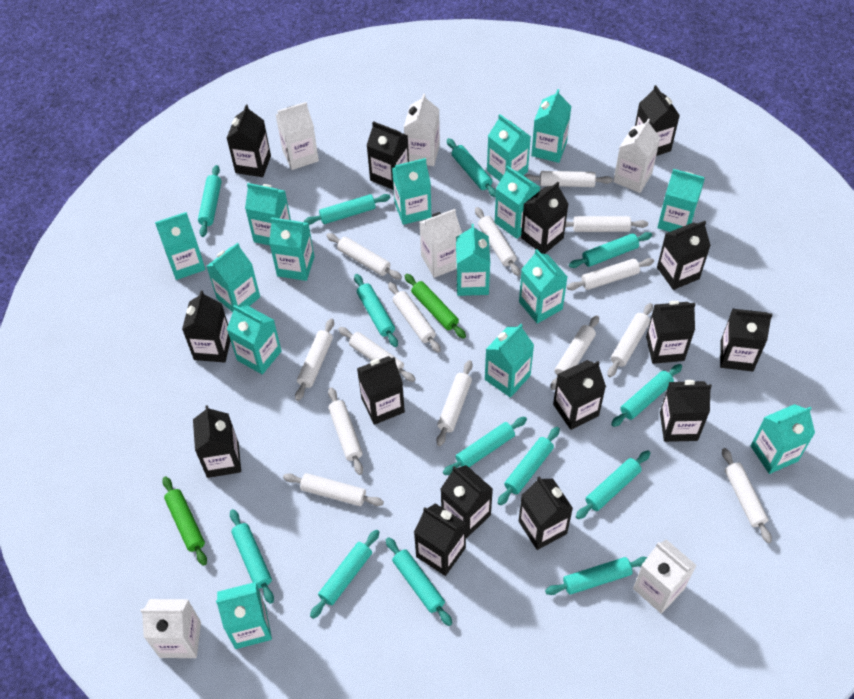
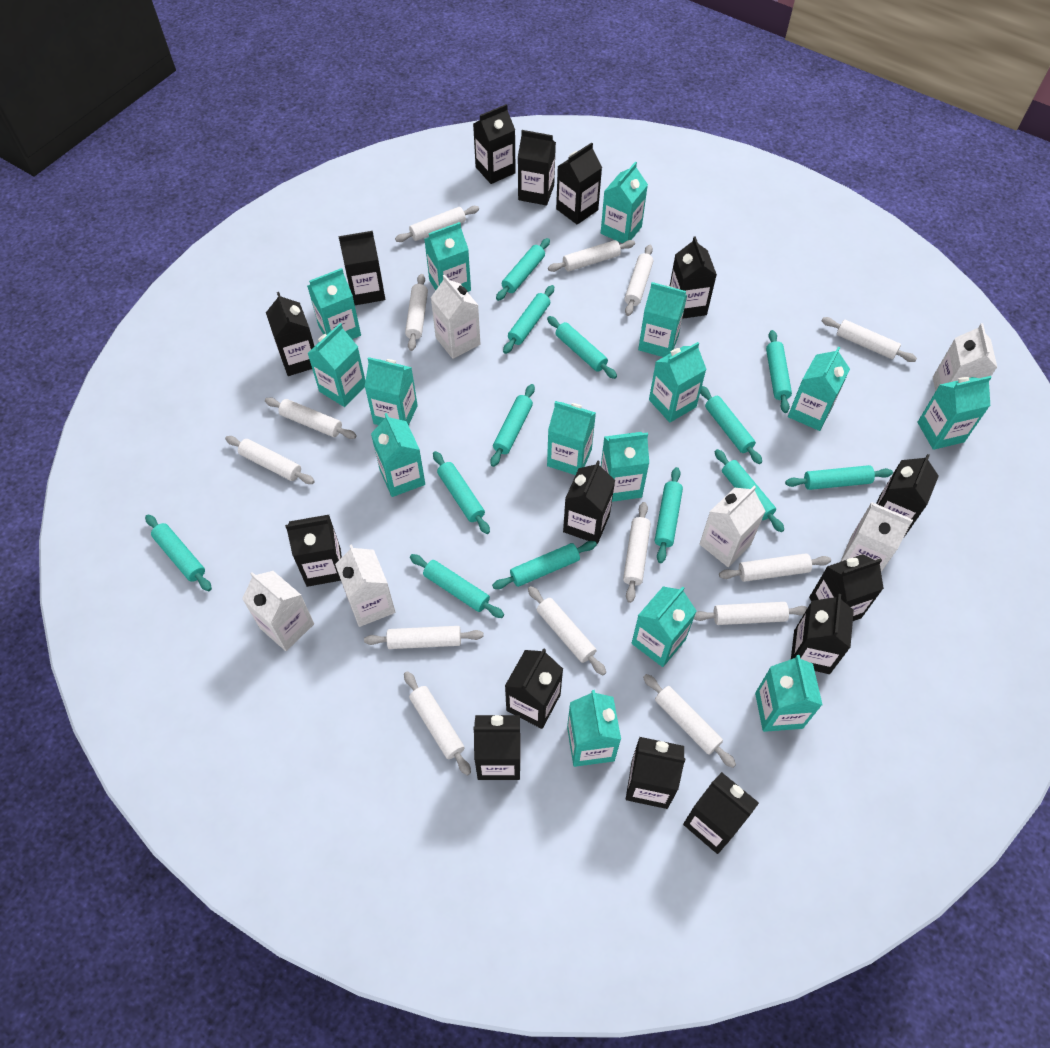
green rolling pin: 2 -> 0

